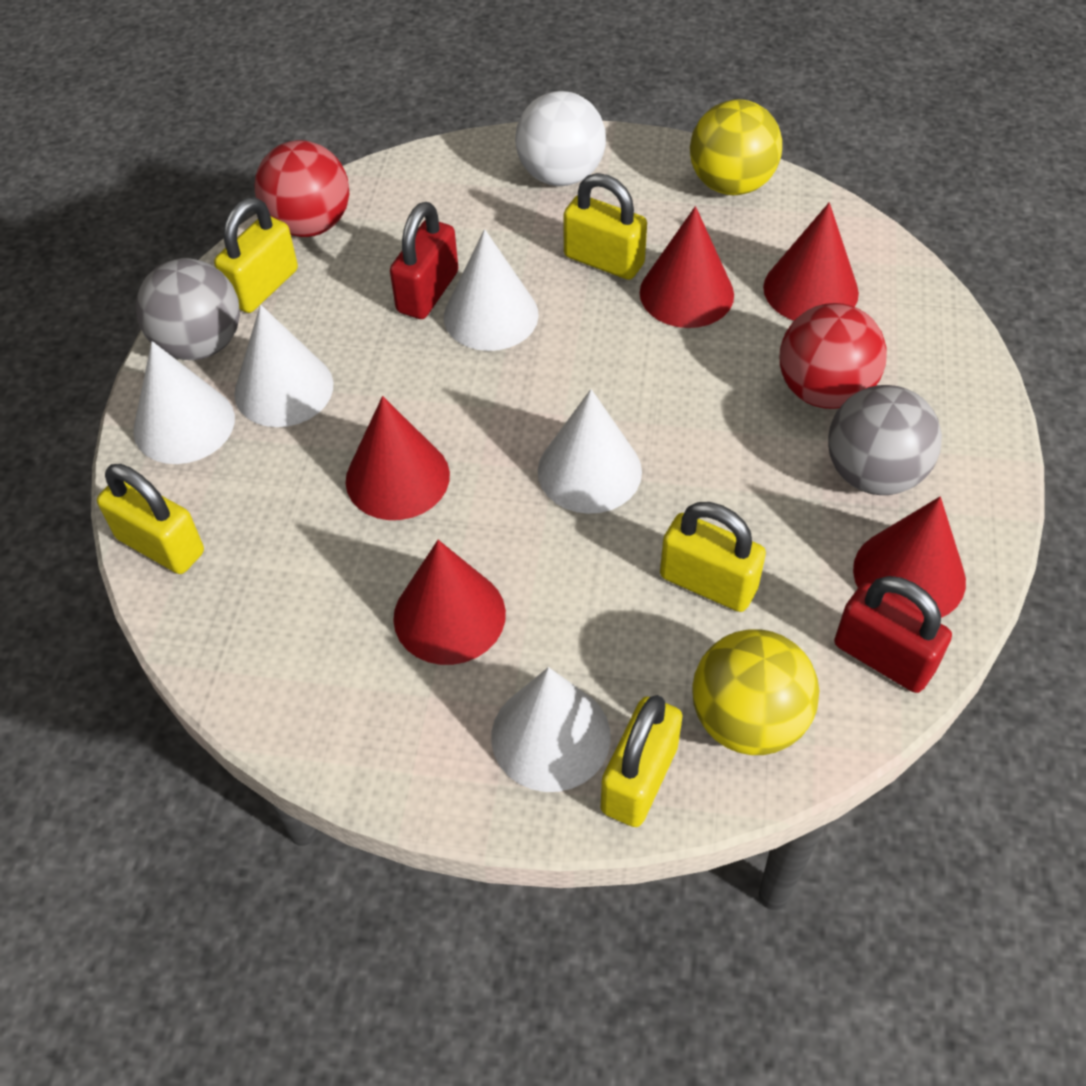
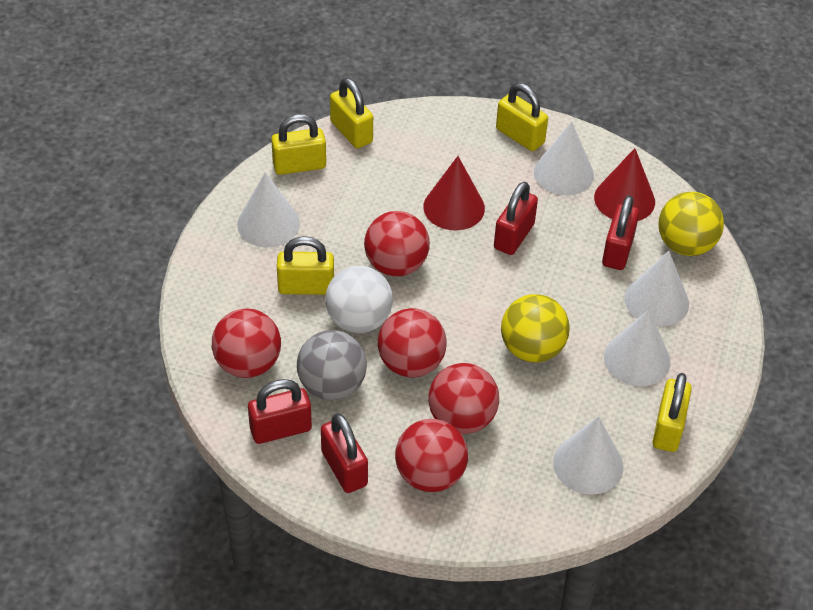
grey ball: 2 -> 1
red ball: 2 -> 5
red cone: 5 -> 2
red padlock: 2 -> 4

